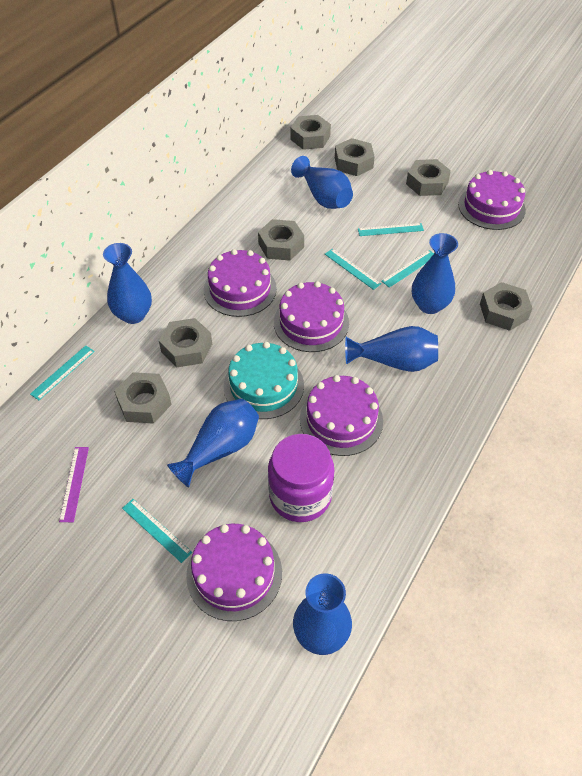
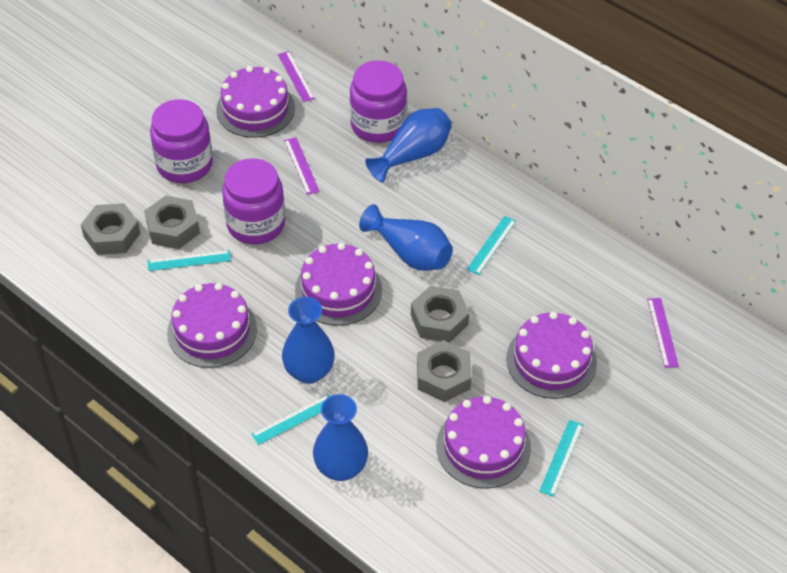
blue vase: 6 -> 4
grey nut: 7 -> 4
purple jar: 1 -> 3
purple ruler: 1 -> 3
turquoise cake: 1 -> 0
turquoise ruler: 5 -> 4

